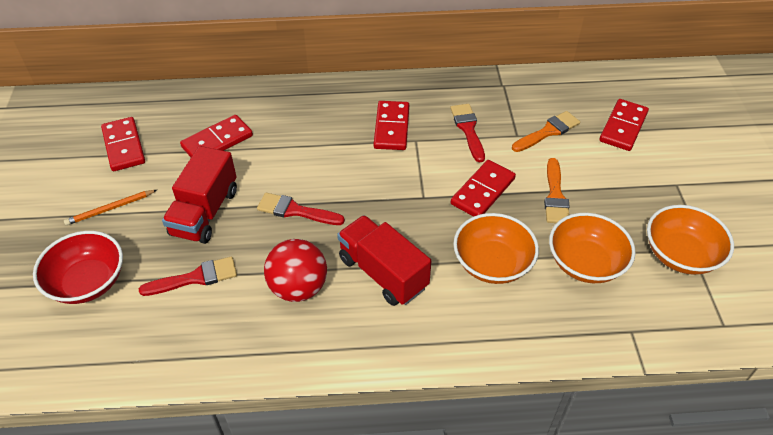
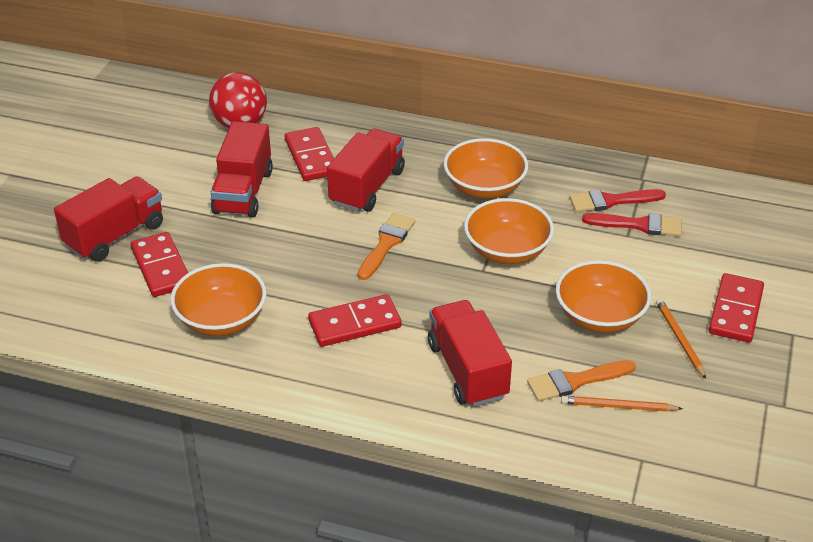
orange bowl: 3 -> 4
orange pencil: 1 -> 2
red bowl: 1 -> 0
red brush: 3 -> 2
red domino: 5 -> 4
red truck: 2 -> 4

